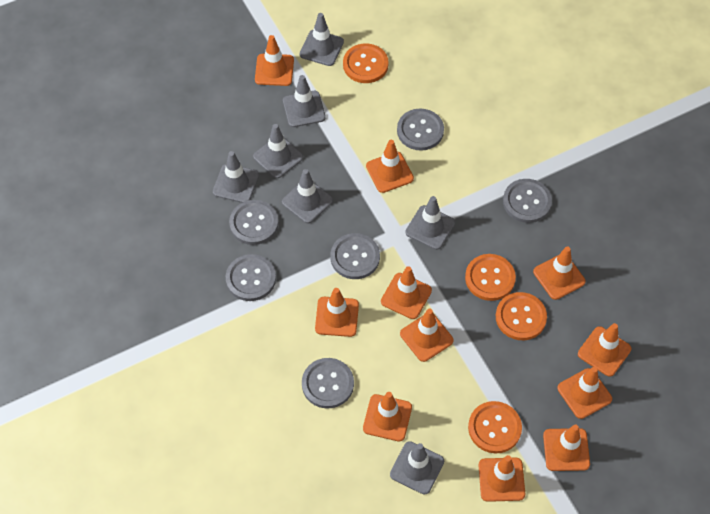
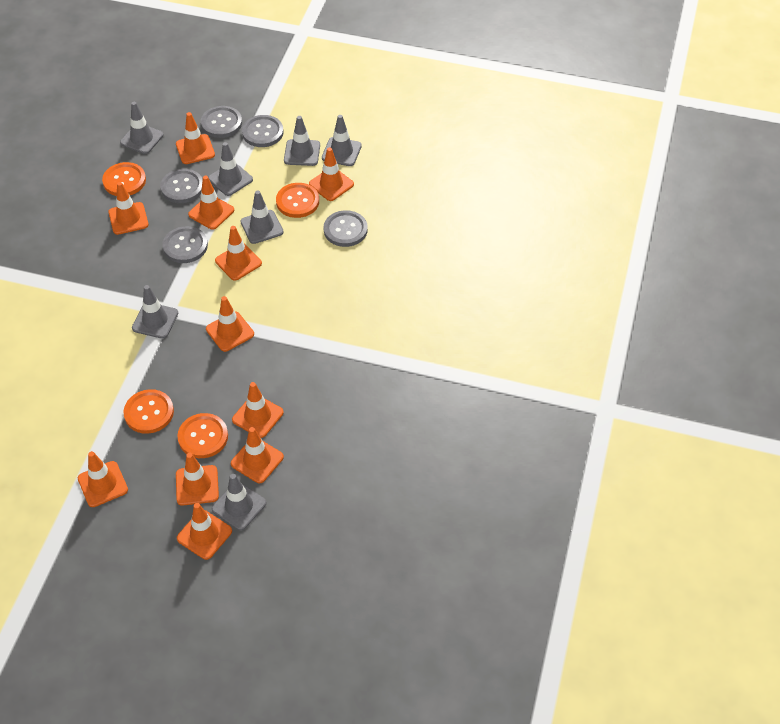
grey button: 6 -> 5

